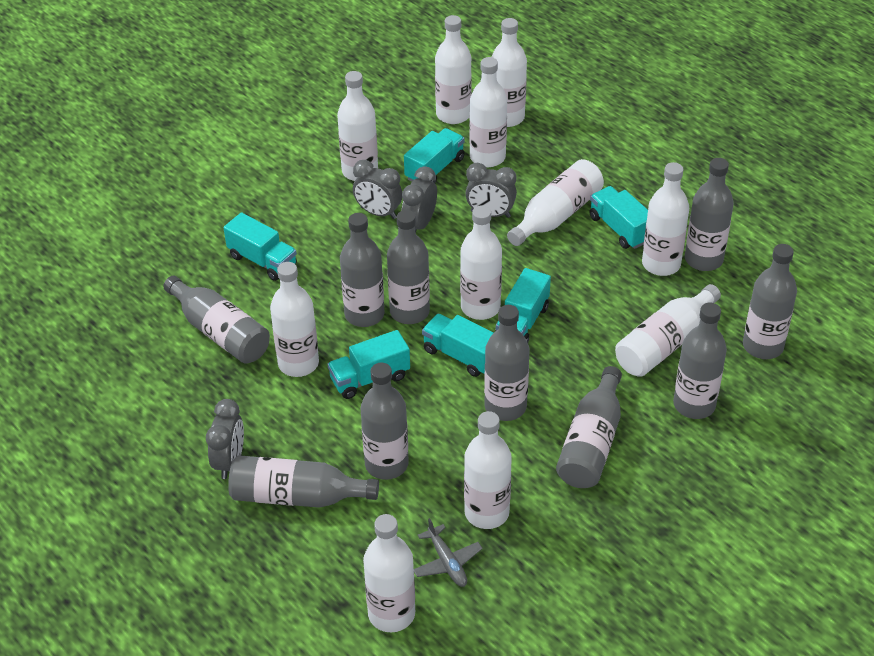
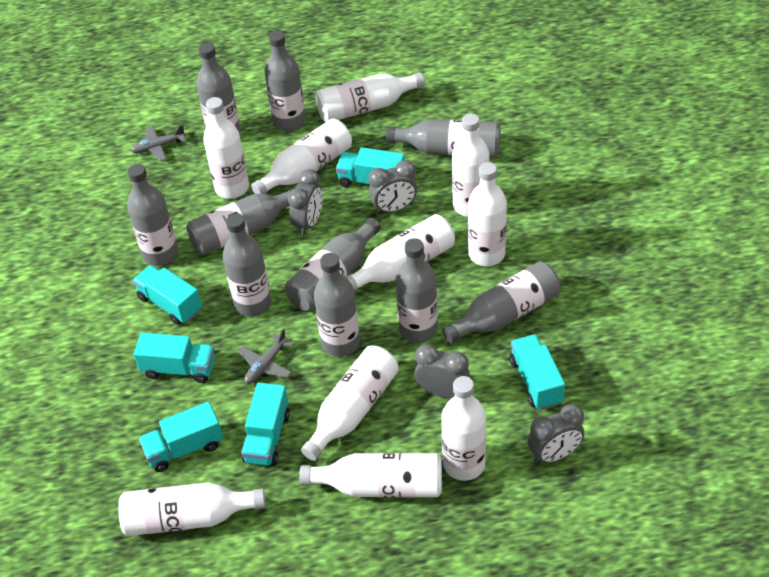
grey plane: 1 -> 2
white bottle: 11 -> 10

